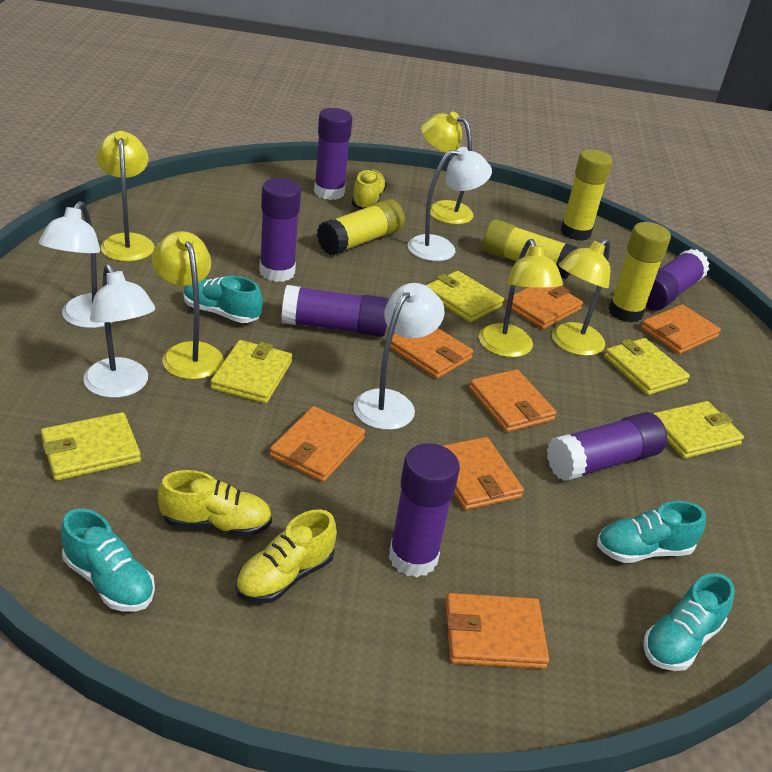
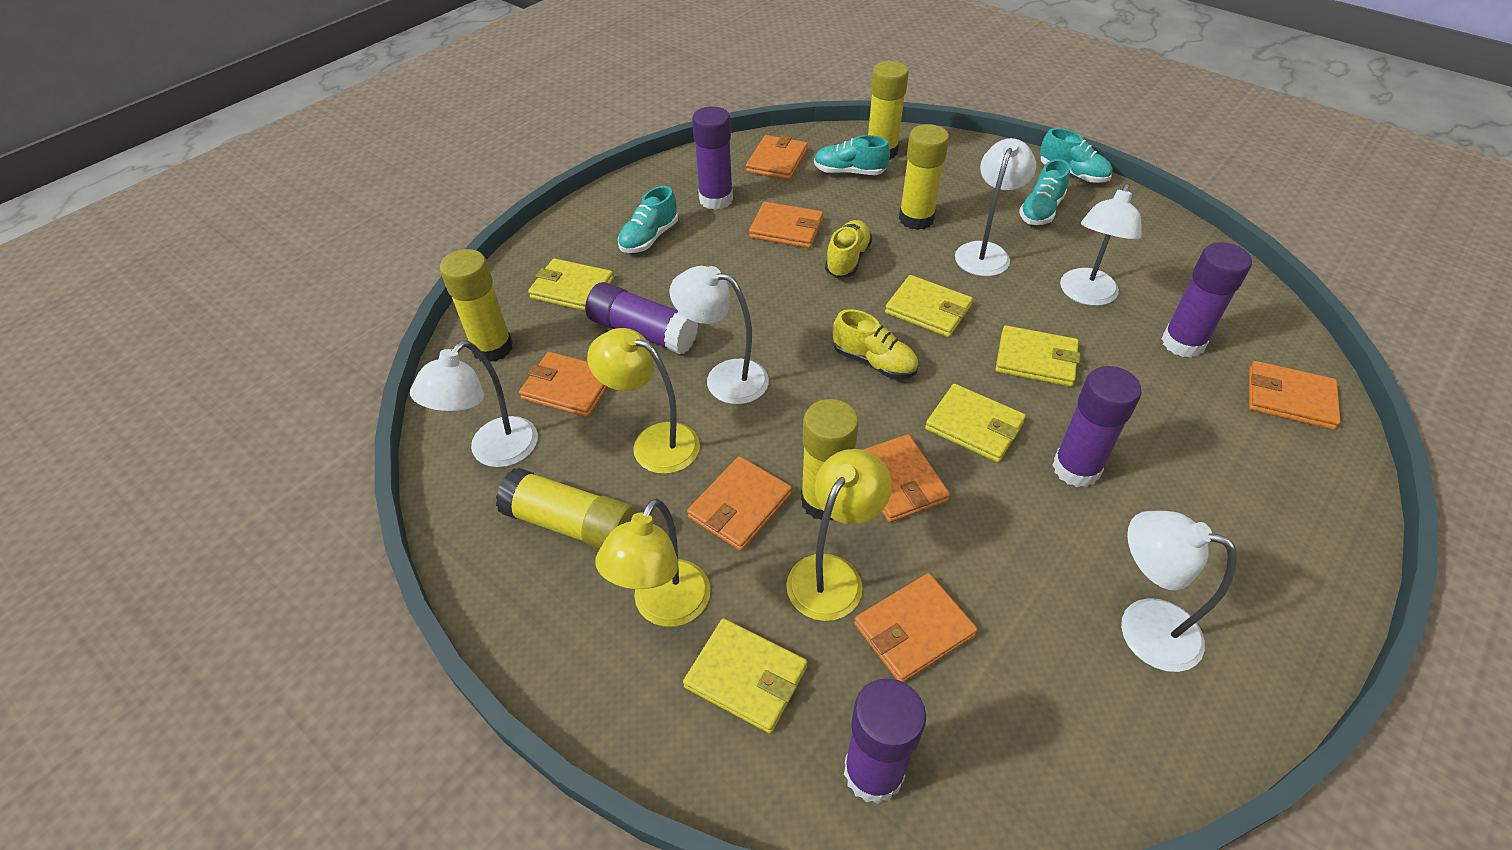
purple glue stick: 6 -> 5
white lamp: 4 -> 5
yellow glue stick: 4 -> 5
yellow lamp: 5 -> 3
yellow shoe: 3 -> 2

